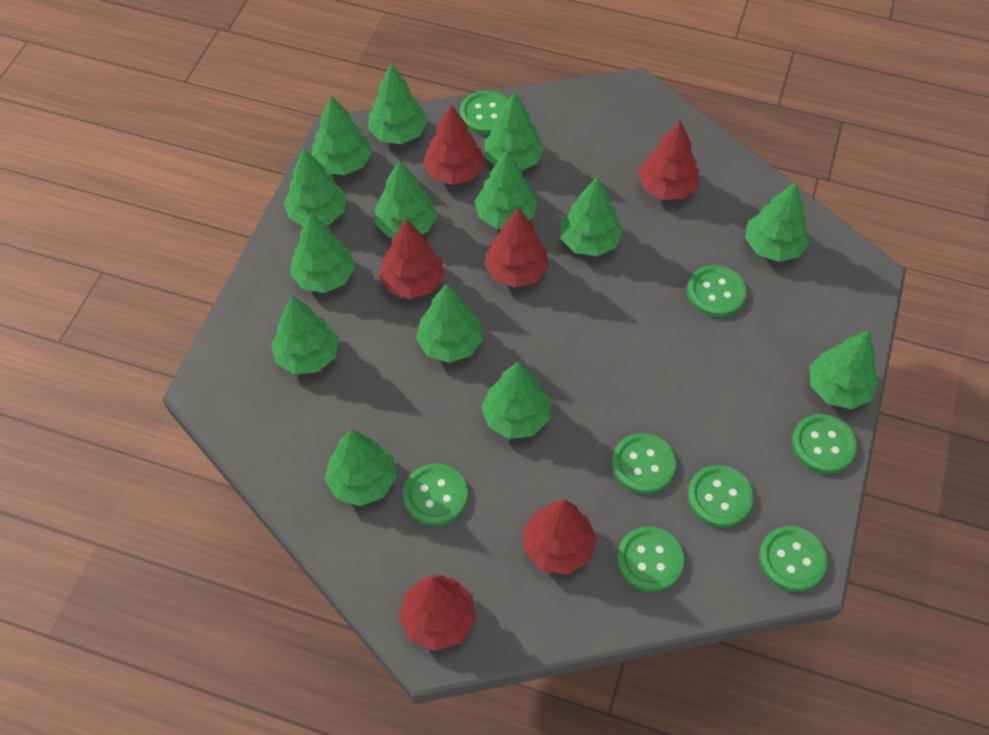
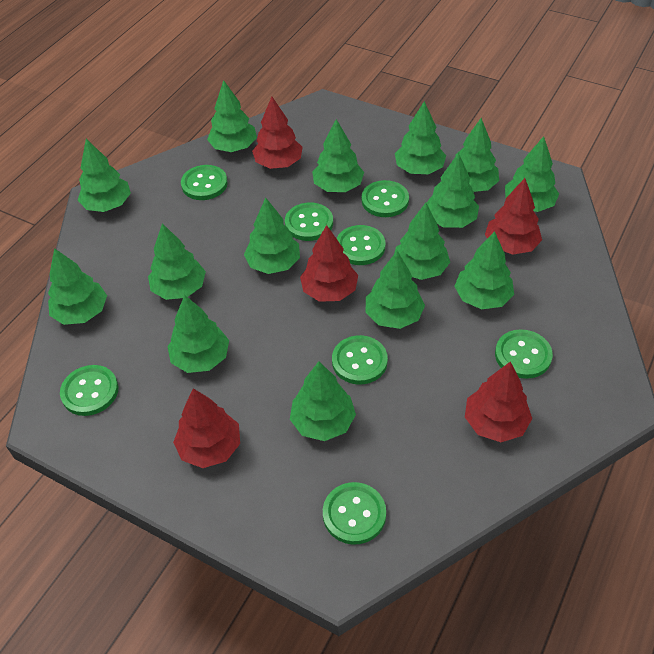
green tree: 14 -> 15
red tree: 6 -> 5

